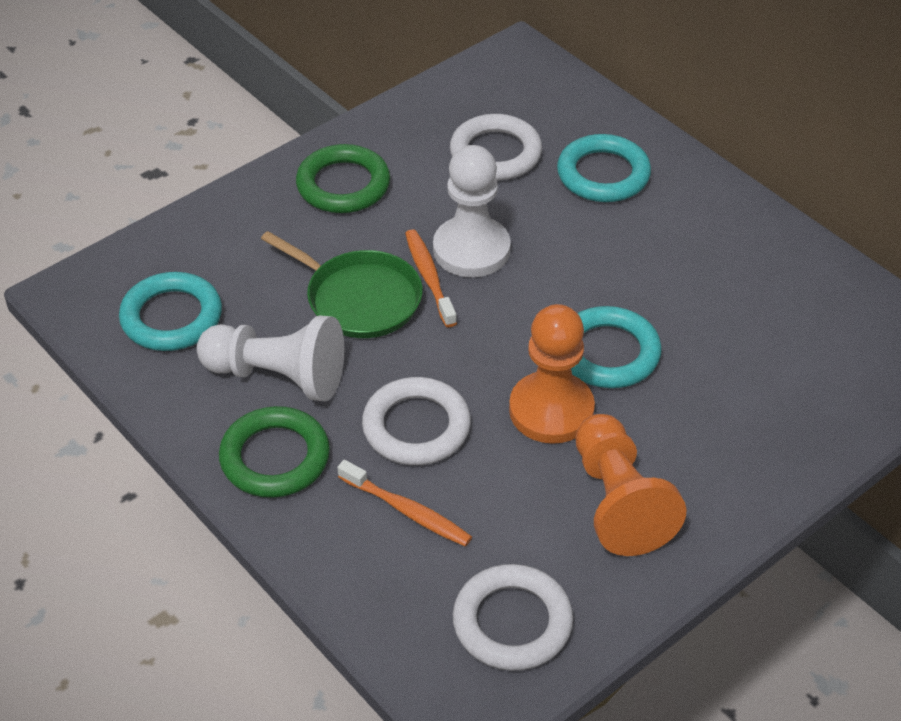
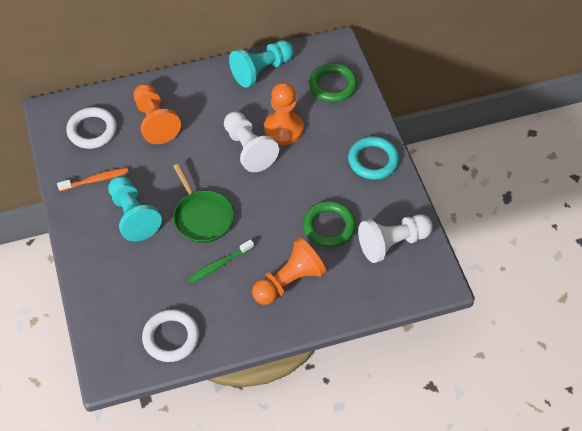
green toothbrush: 0 -> 1
orange pawn: 2 -> 3
orange toothbrush: 2 -> 1
turquoise pawn: 0 -> 2
turquoise ring: 3 -> 1
white ring: 3 -> 2

